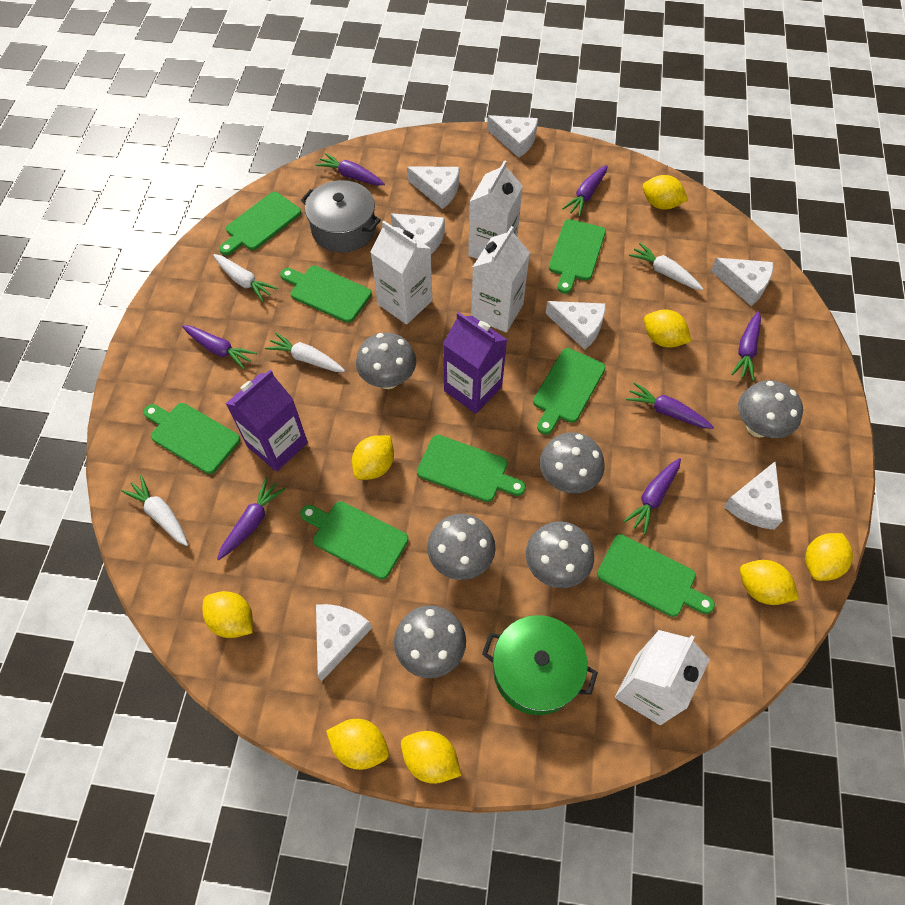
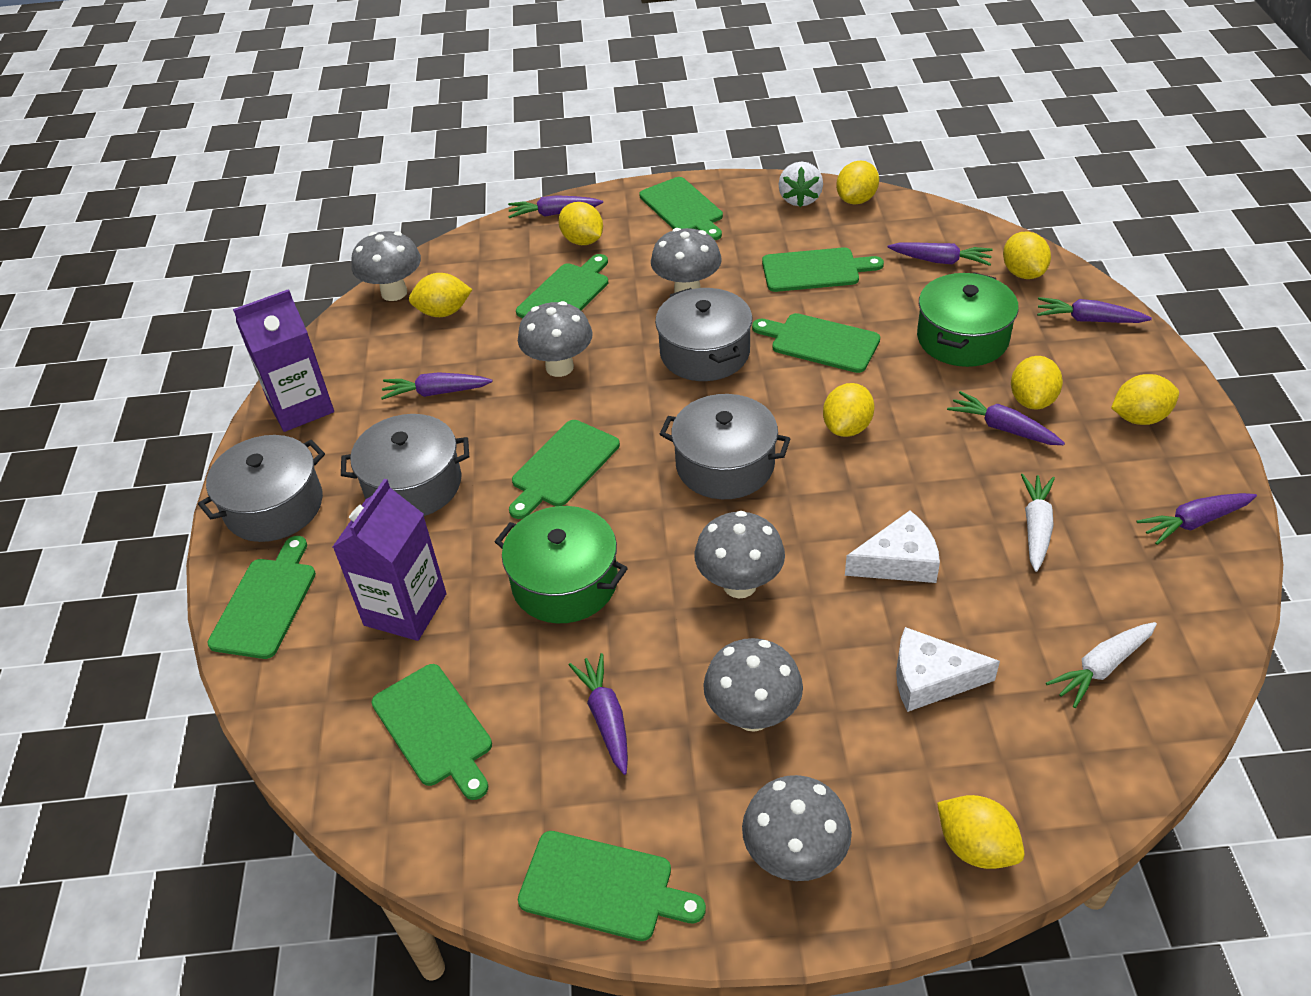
green pot: 1 -> 2
grey pot: 1 -> 4
white carrot: 4 -> 2
white carton: 4 -> 0
white cheese: 7 -> 2
white strawberry: 0 -> 1

